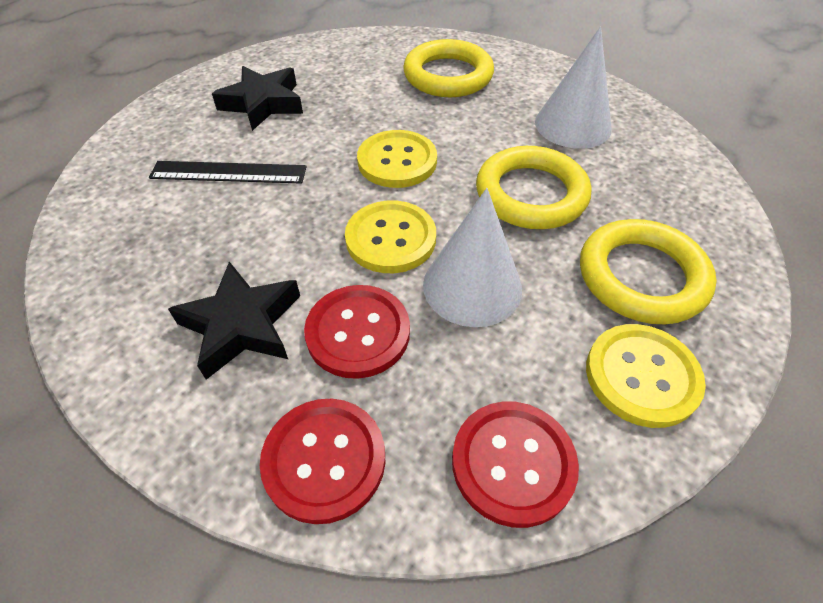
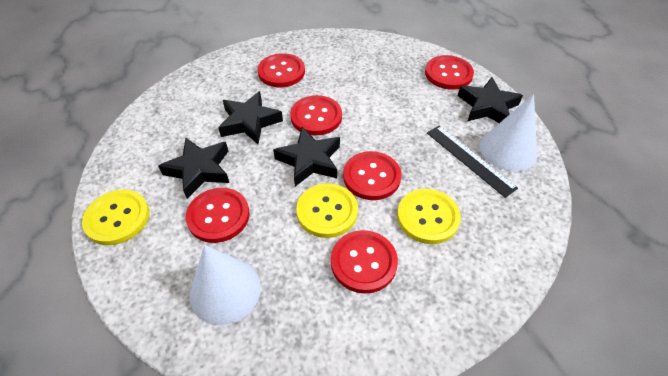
black star: 2 -> 4
red button: 3 -> 6
yellow ring: 3 -> 0

